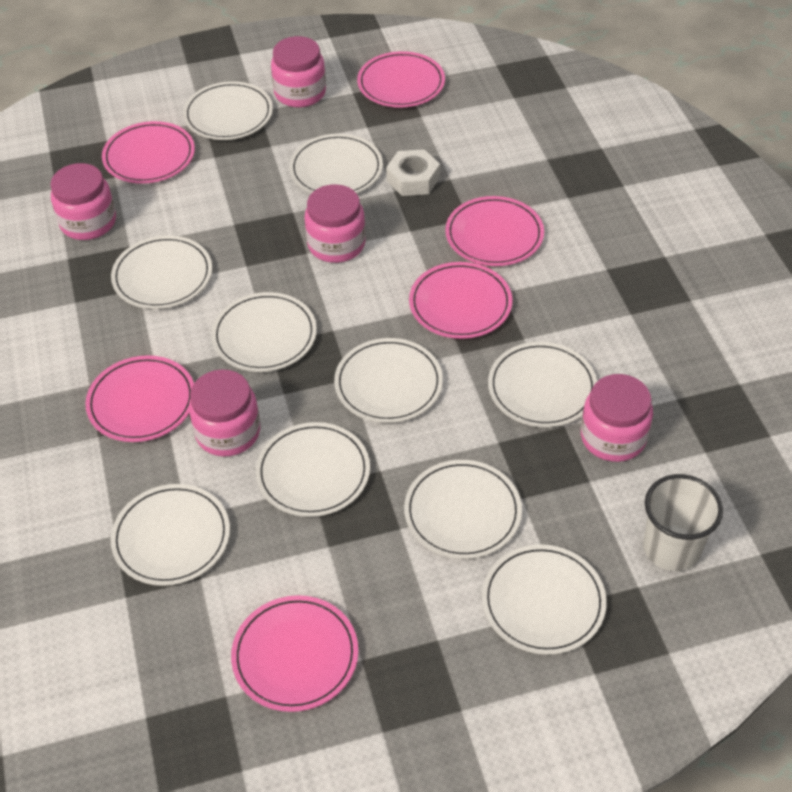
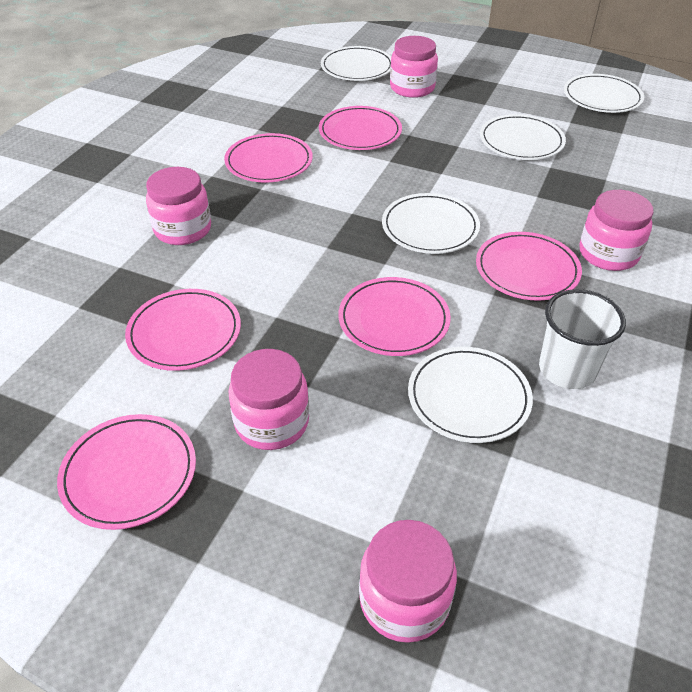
white nut: 1 -> 0
white plate: 10 -> 5

